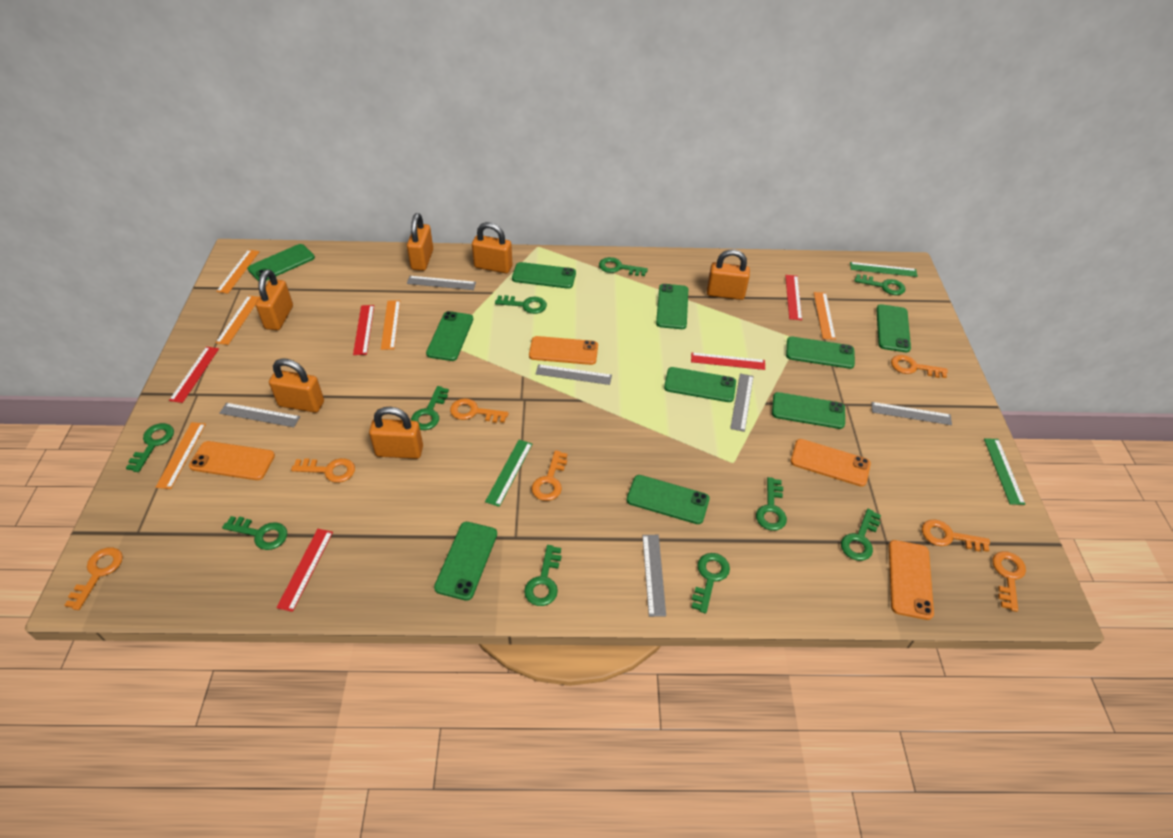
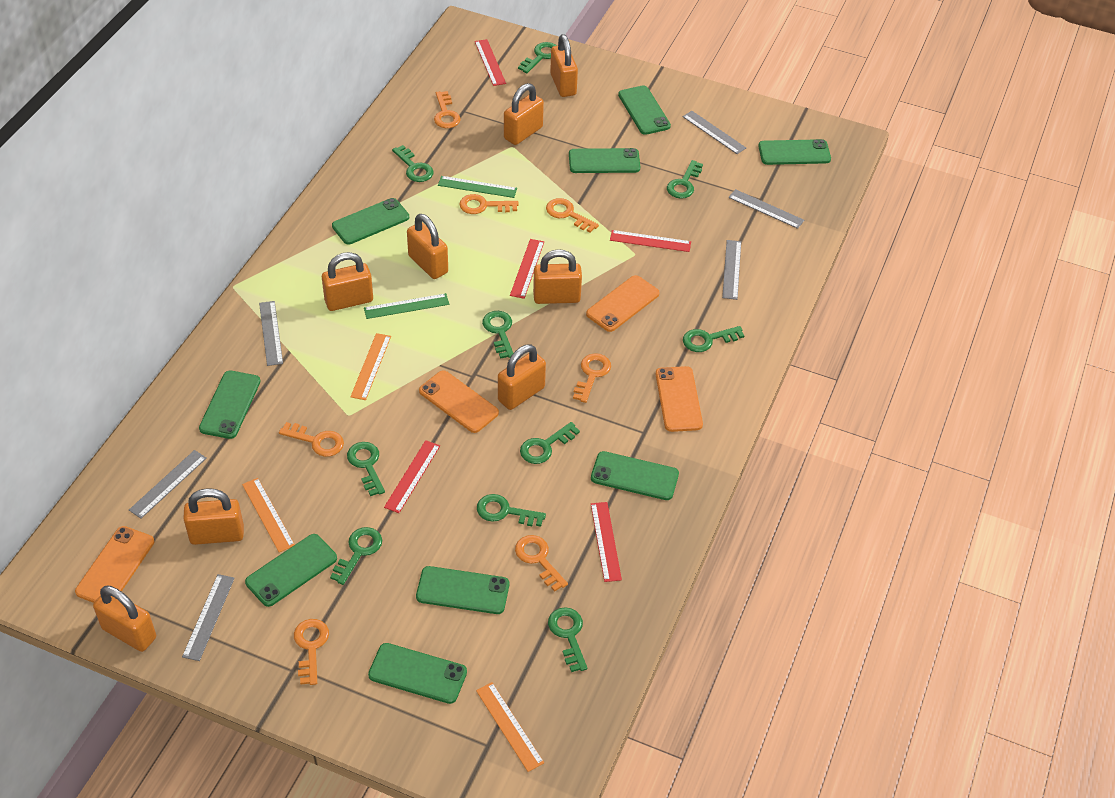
green phone: 10 -> 9
green ruler: 3 -> 2
orange padlock: 6 -> 8
orange ruler: 5 -> 3

